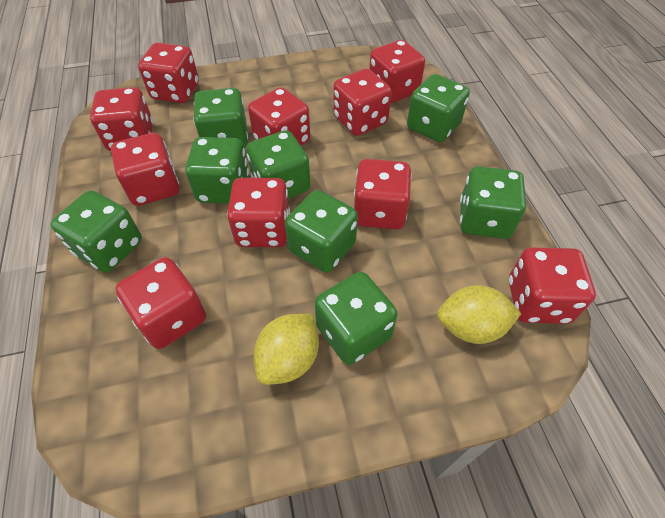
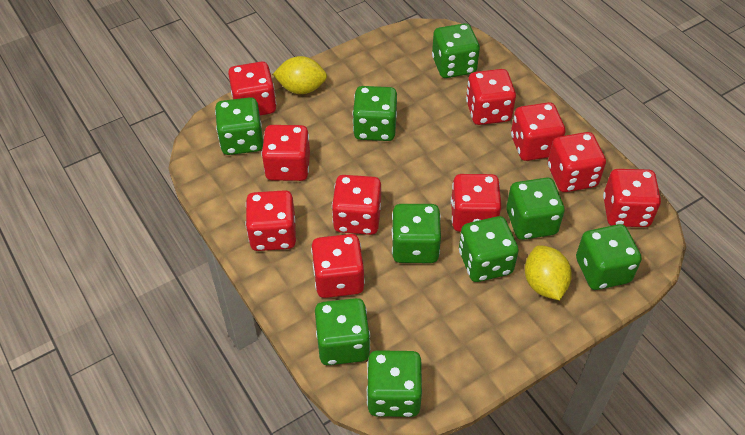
green dice: 8 -> 9

